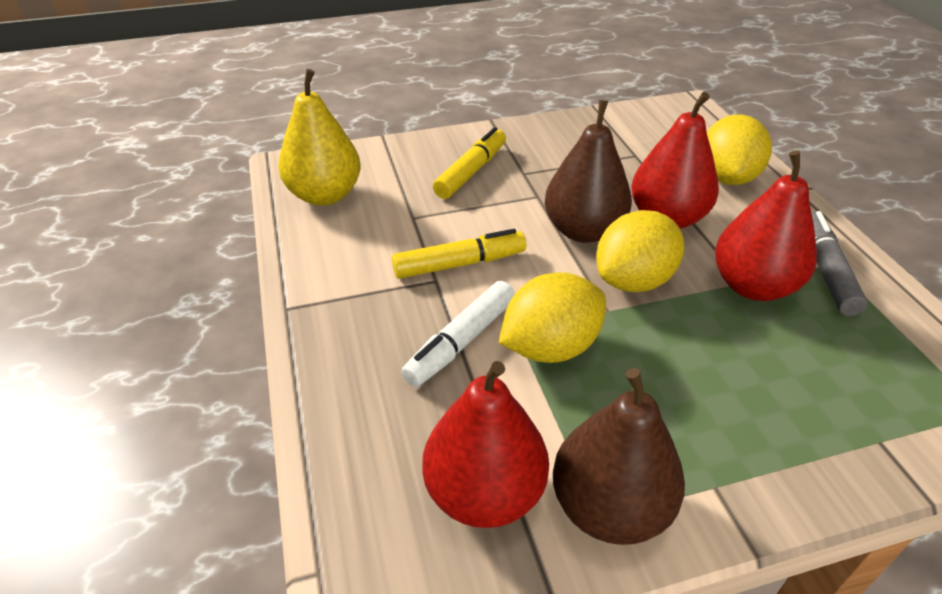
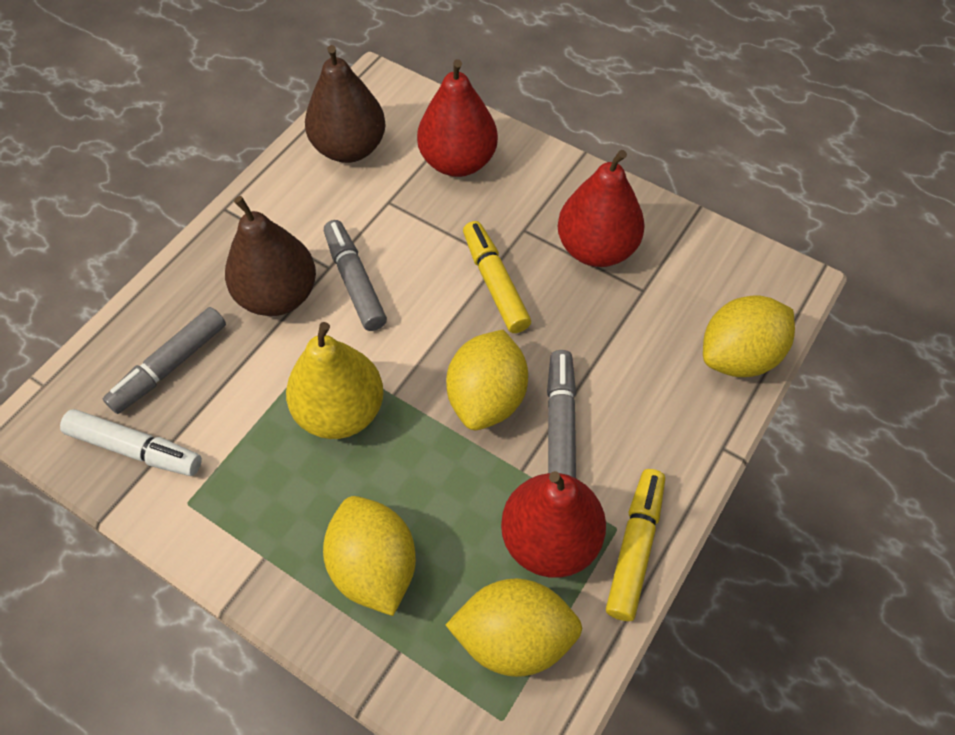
grey marker: 1 -> 3
yellow lemon: 3 -> 4

